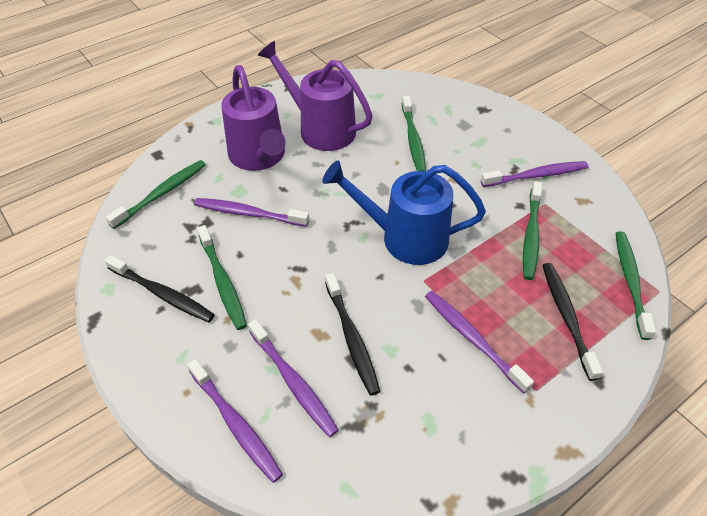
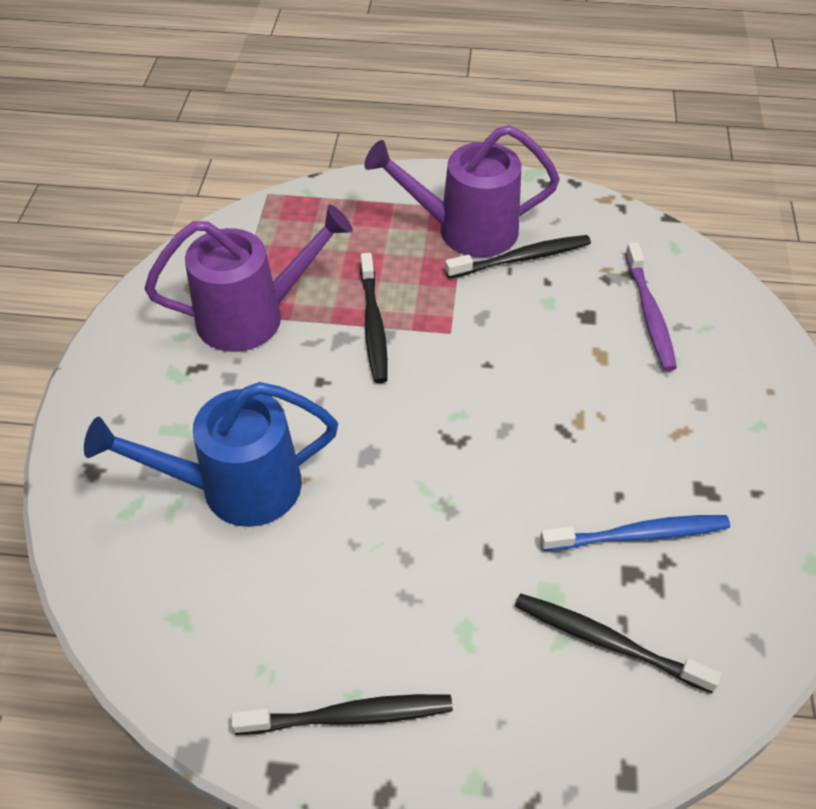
black toothbrush: 3 -> 4
blue toothbrush: 0 -> 1
green toothbrush: 5 -> 0
purple toothbrush: 5 -> 1

